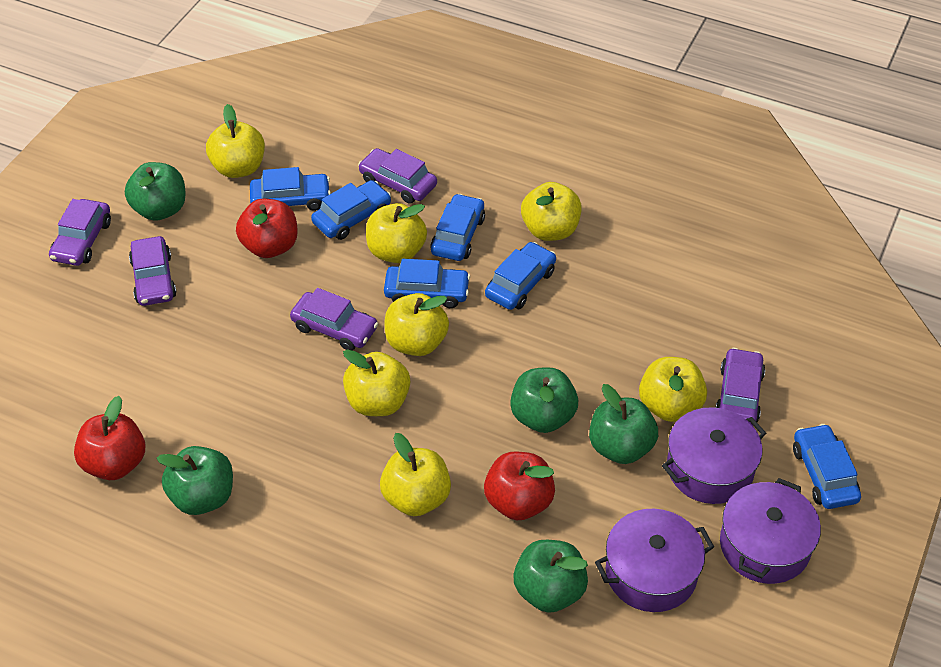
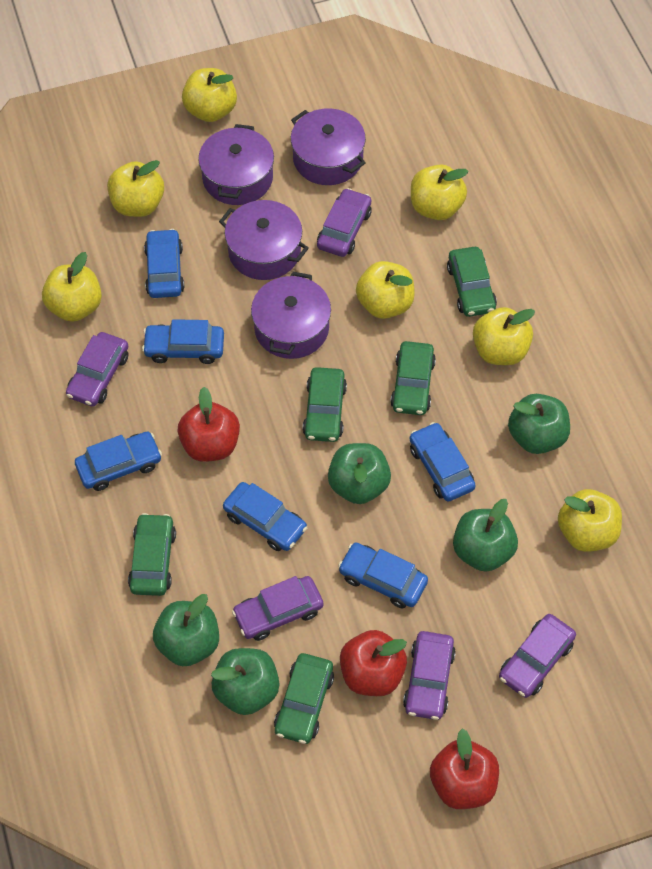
green car: 0 -> 5
purple pot: 3 -> 4

